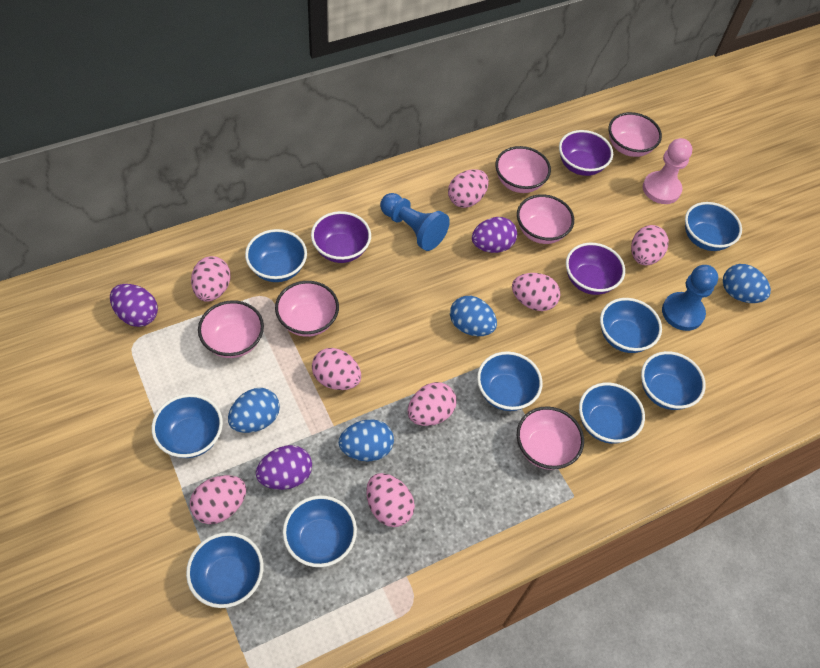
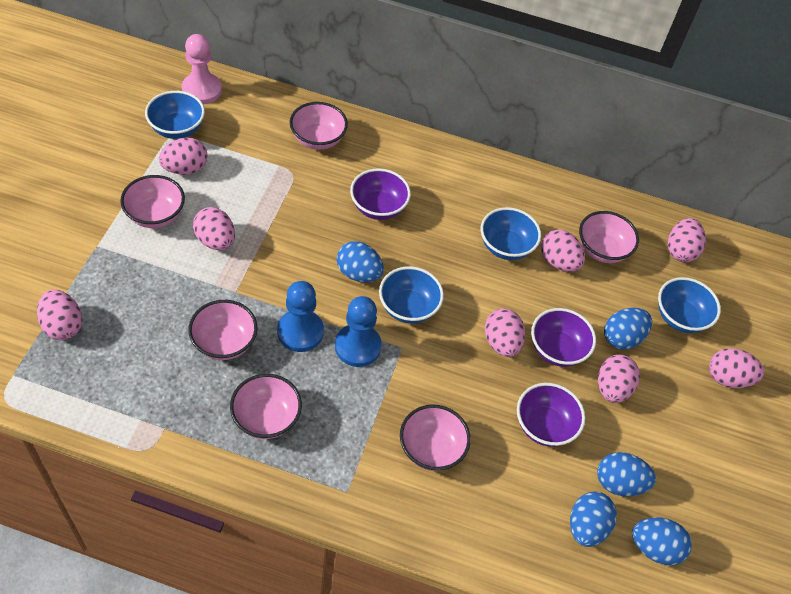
blue bowl: 9 -> 4
blue egg: 4 -> 5
purple egg: 3 -> 0

